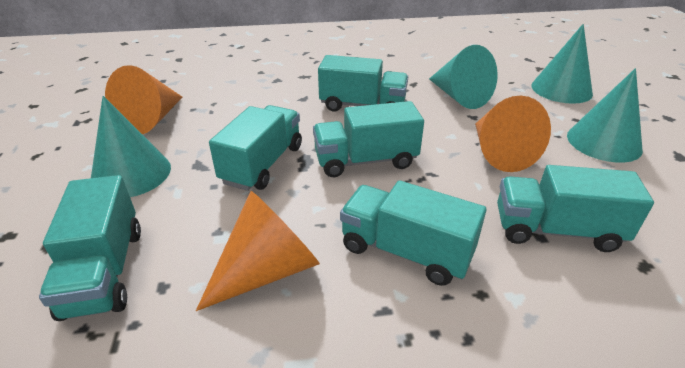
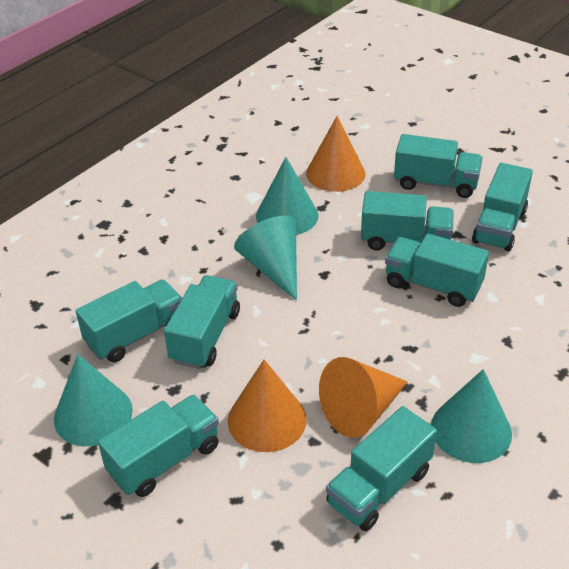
turquoise truck: 6 -> 8

